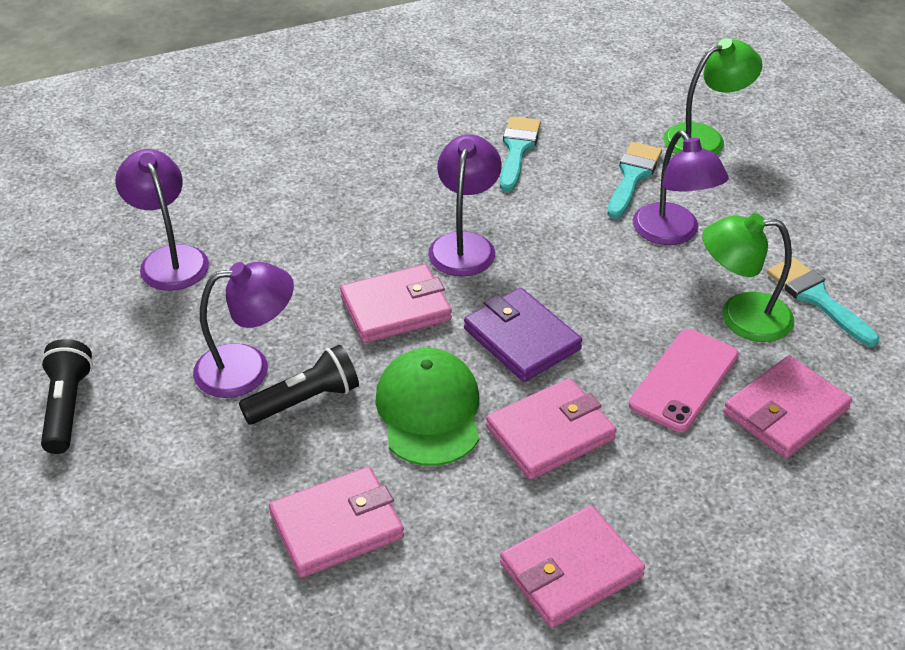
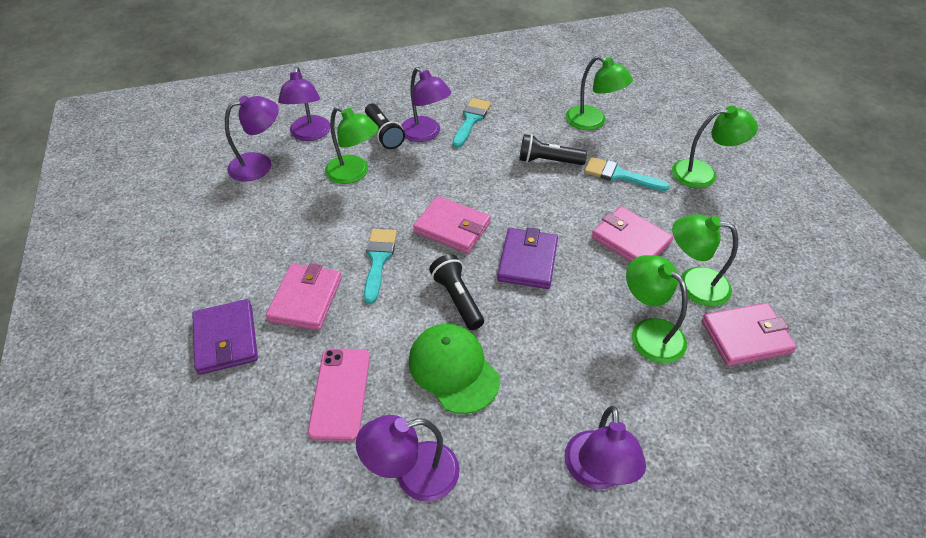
black flashlight: 2 -> 3
green lamp: 2 -> 5
pink wallet: 5 -> 4
purple lamp: 4 -> 5
purple wallet: 1 -> 2

